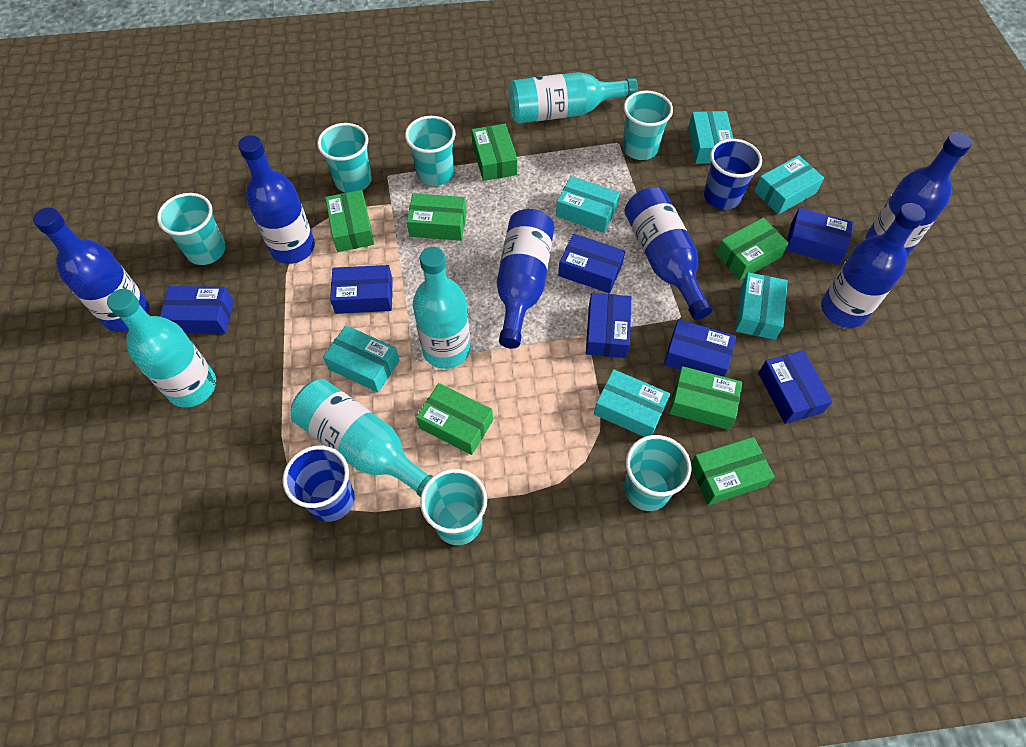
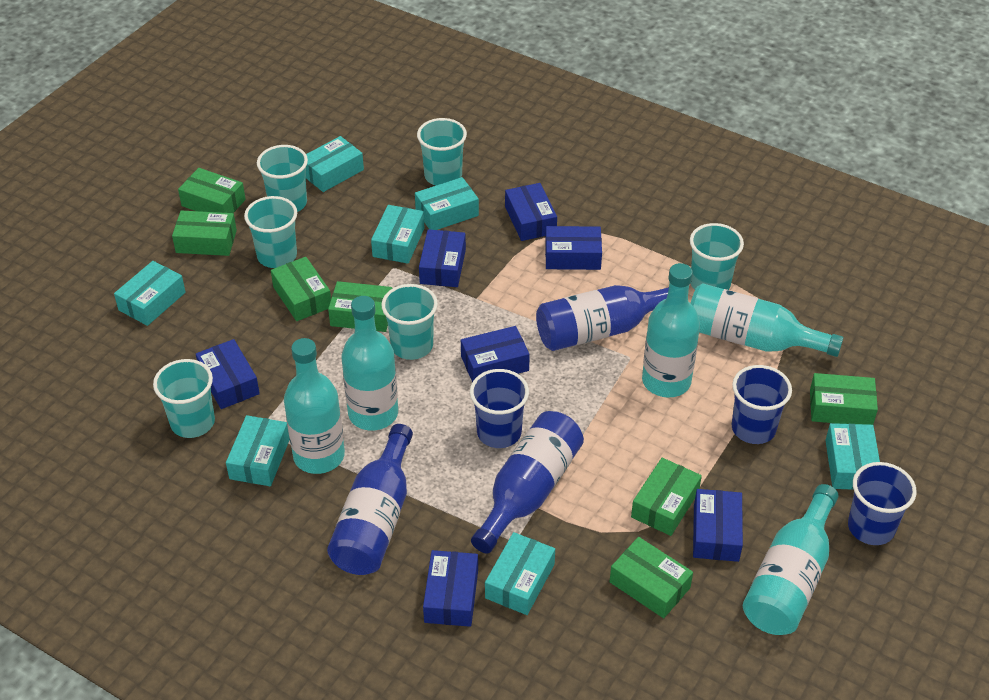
blue bottle: 6 -> 3
blue cup: 2 -> 3
turquoise bottle: 4 -> 5
turquoise box: 6 -> 7

